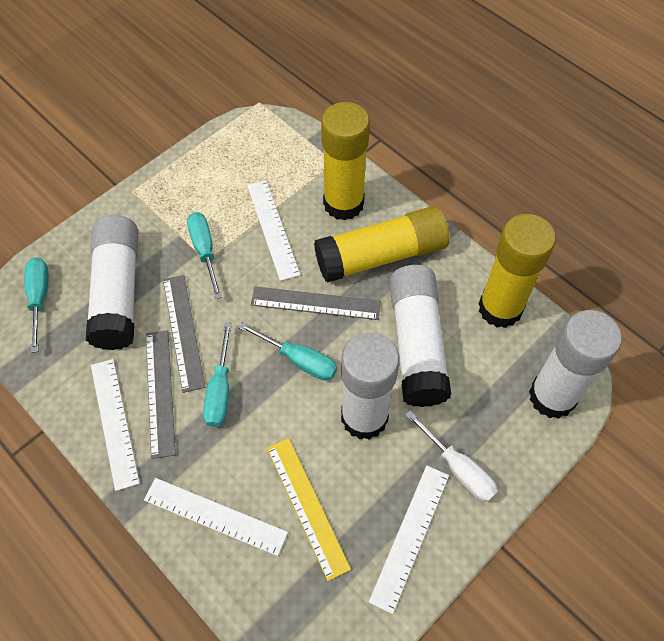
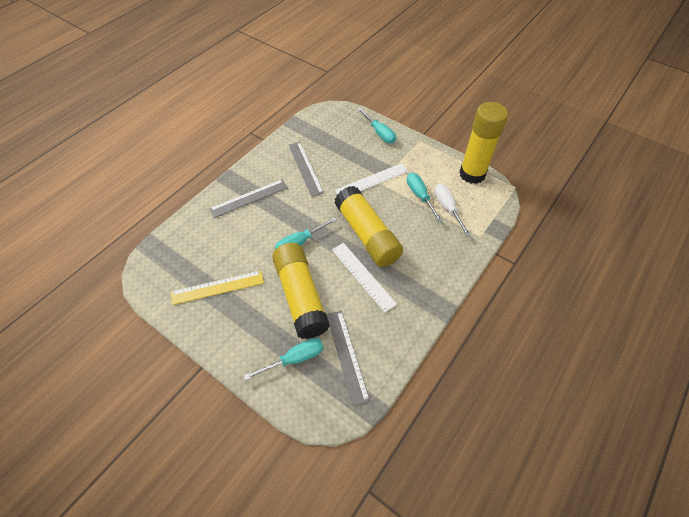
white glue stick: 4 -> 0
white ruler: 4 -> 2

